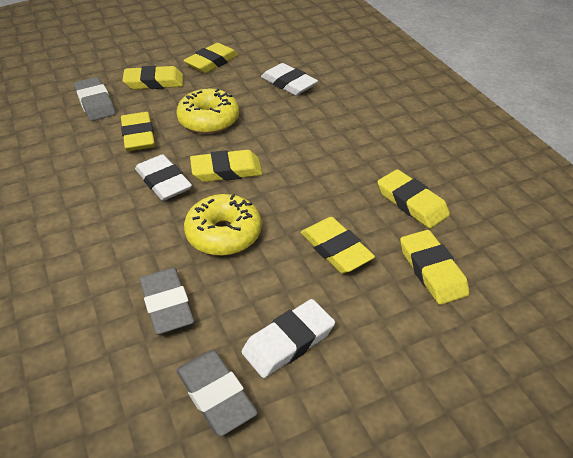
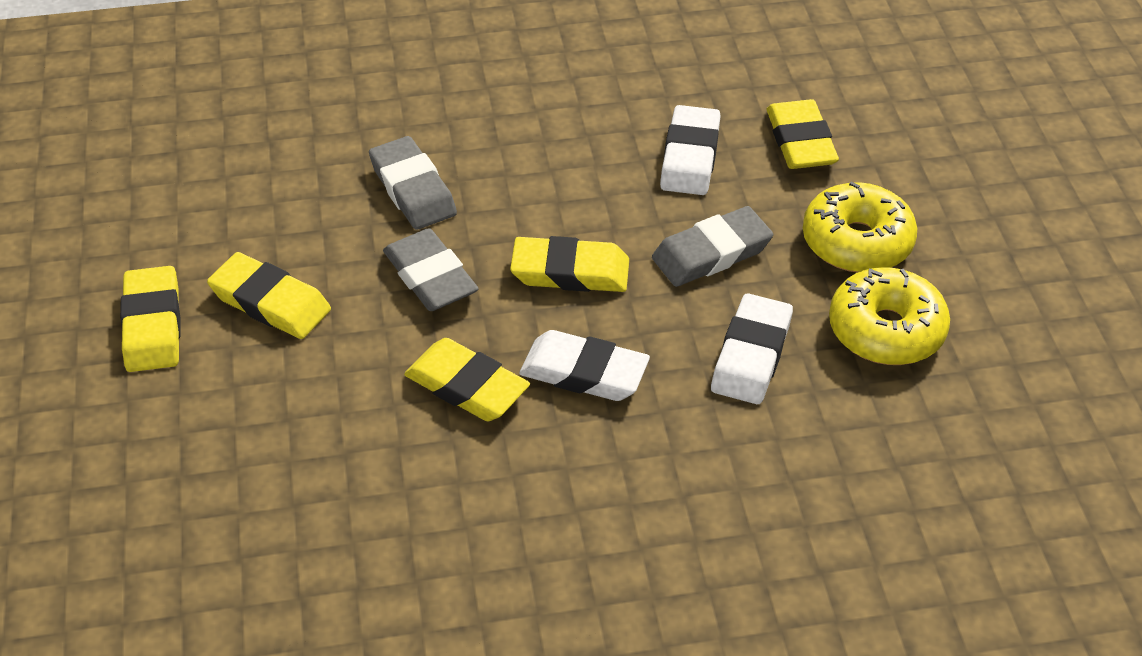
yellow eraser: 7 -> 5

